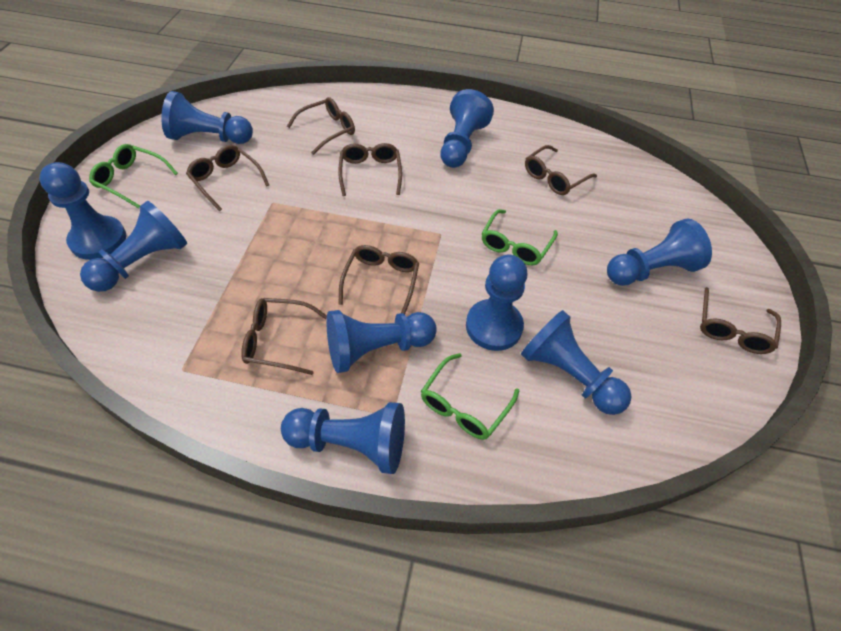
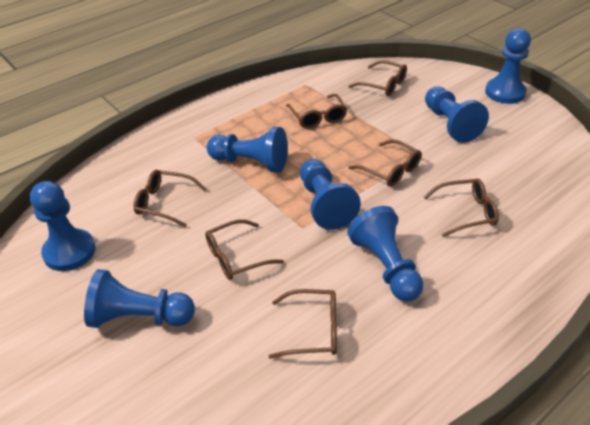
blue pawn: 9 -> 7
green glasses: 3 -> 0

